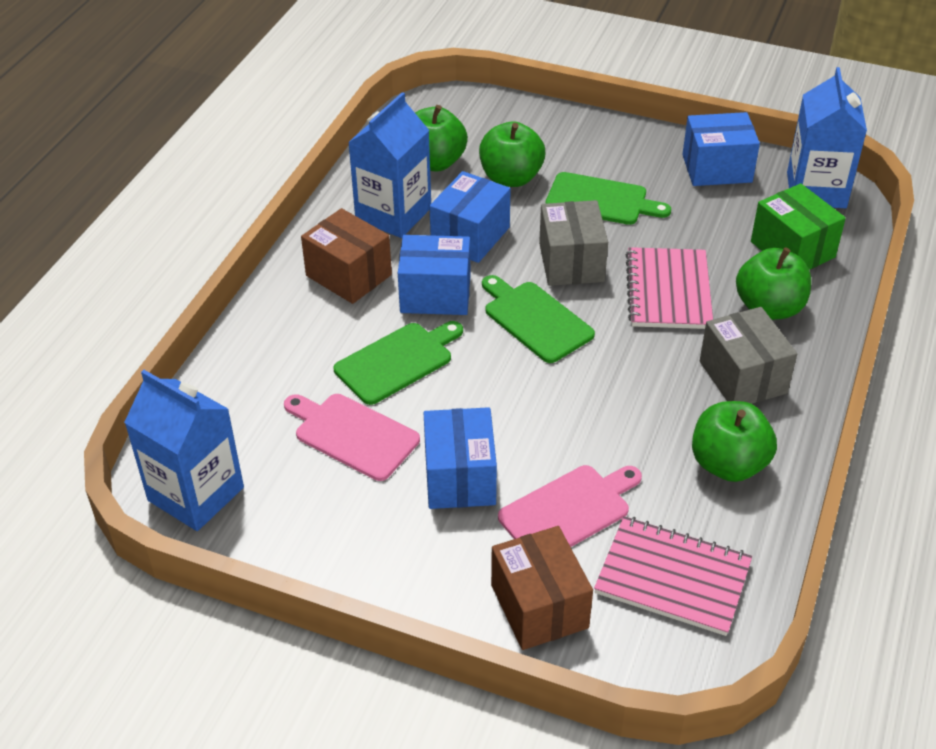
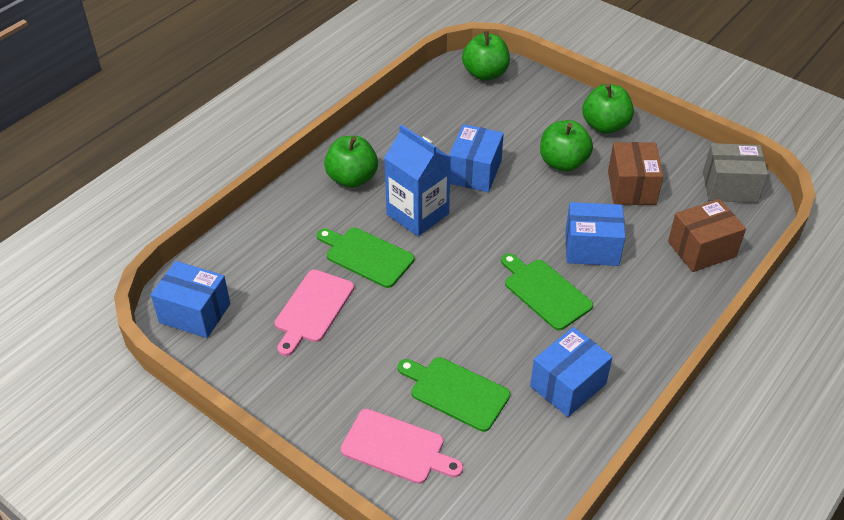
blue carton: 3 -> 1
green box: 1 -> 0
grey box: 2 -> 1
pink notebook: 2 -> 0

